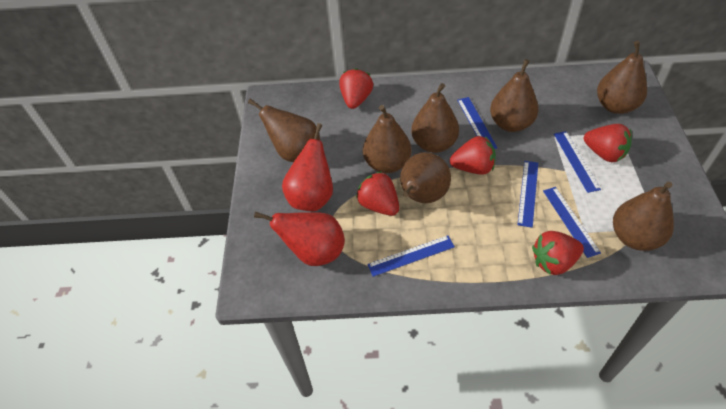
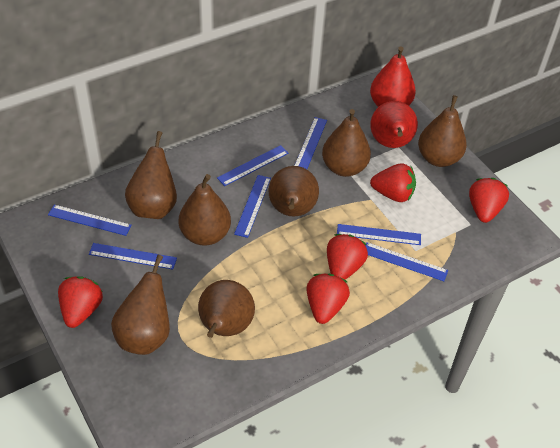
blue ruler: 5 -> 7

